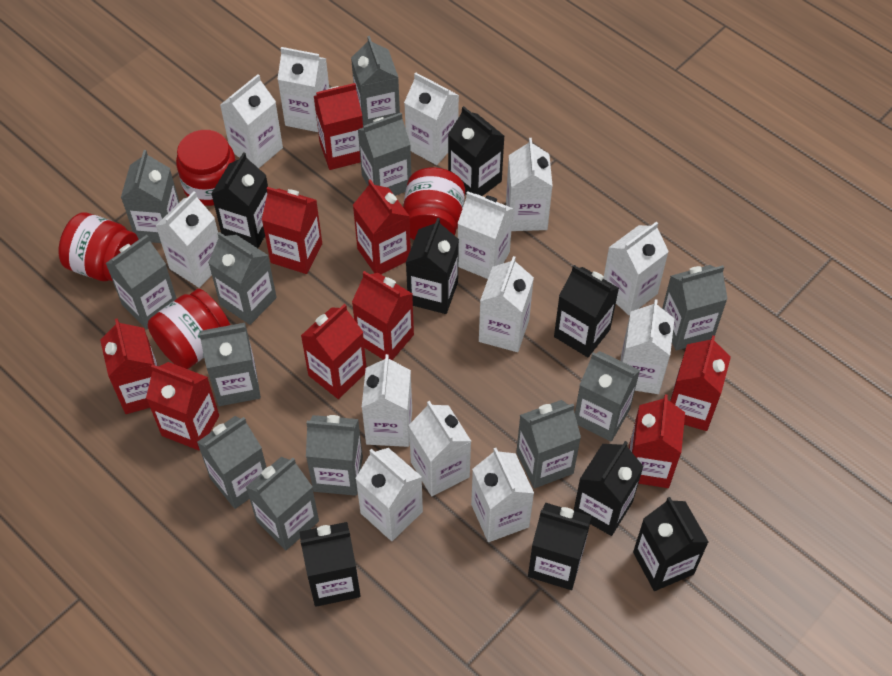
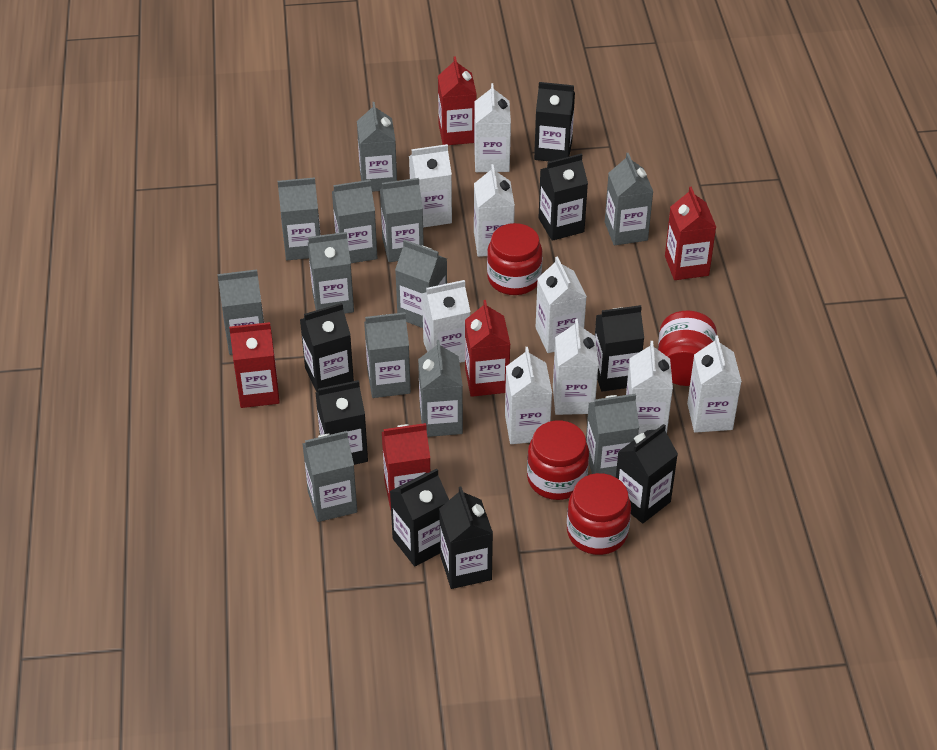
red carton: 9 -> 5
white carton: 13 -> 9

